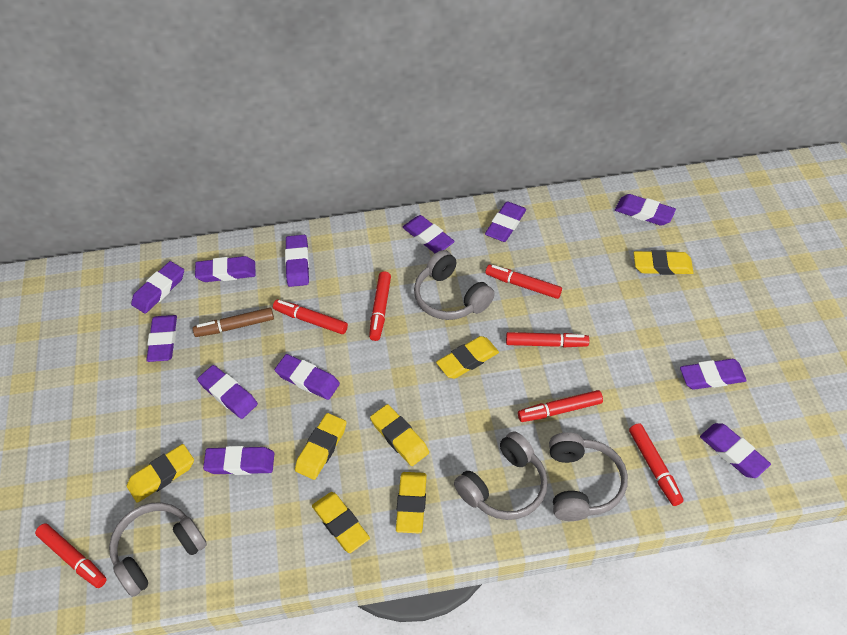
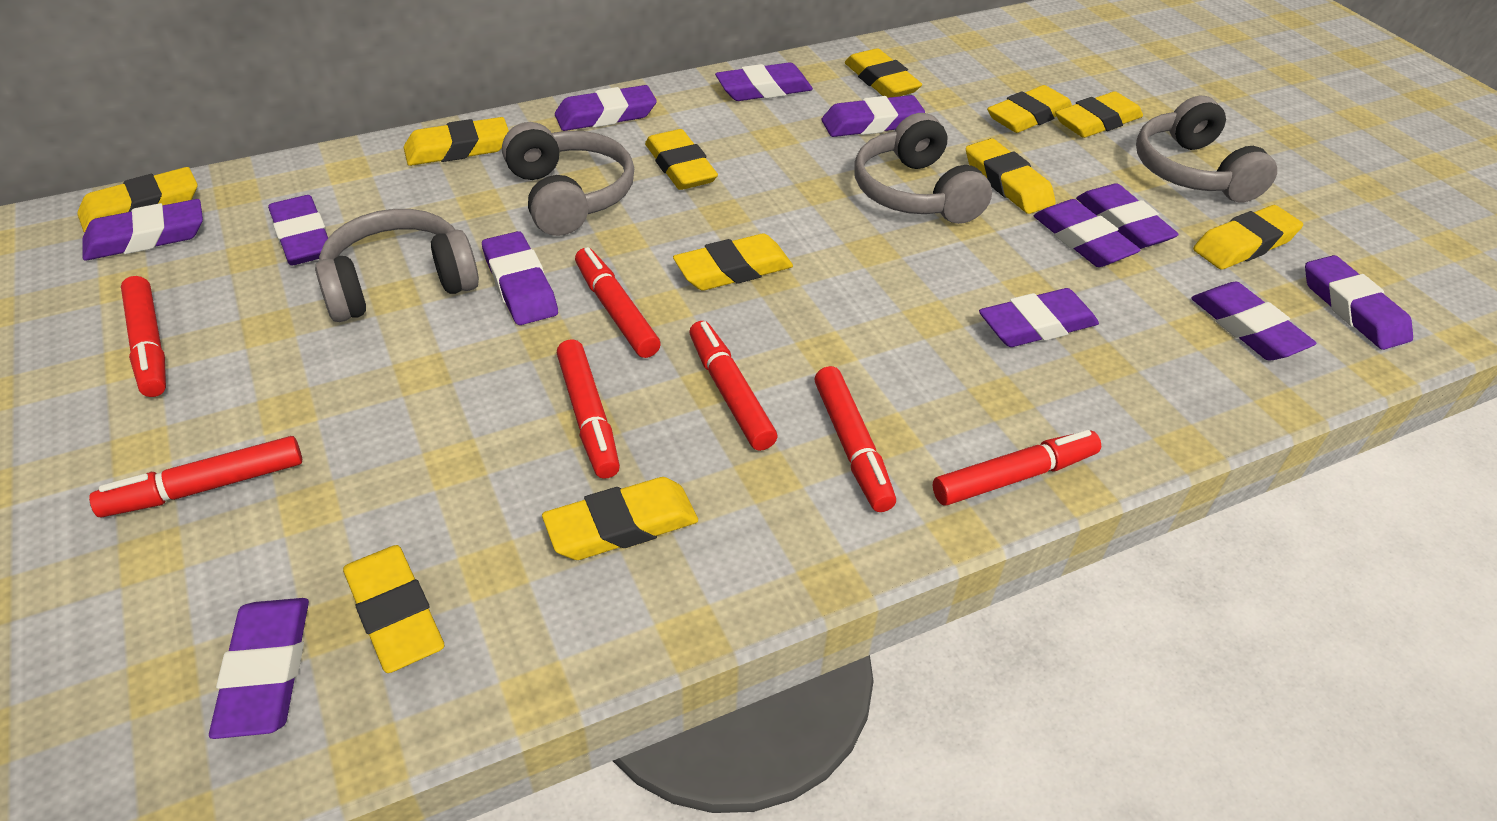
brown marker: 1 -> 0
yellow eraser: 7 -> 11

